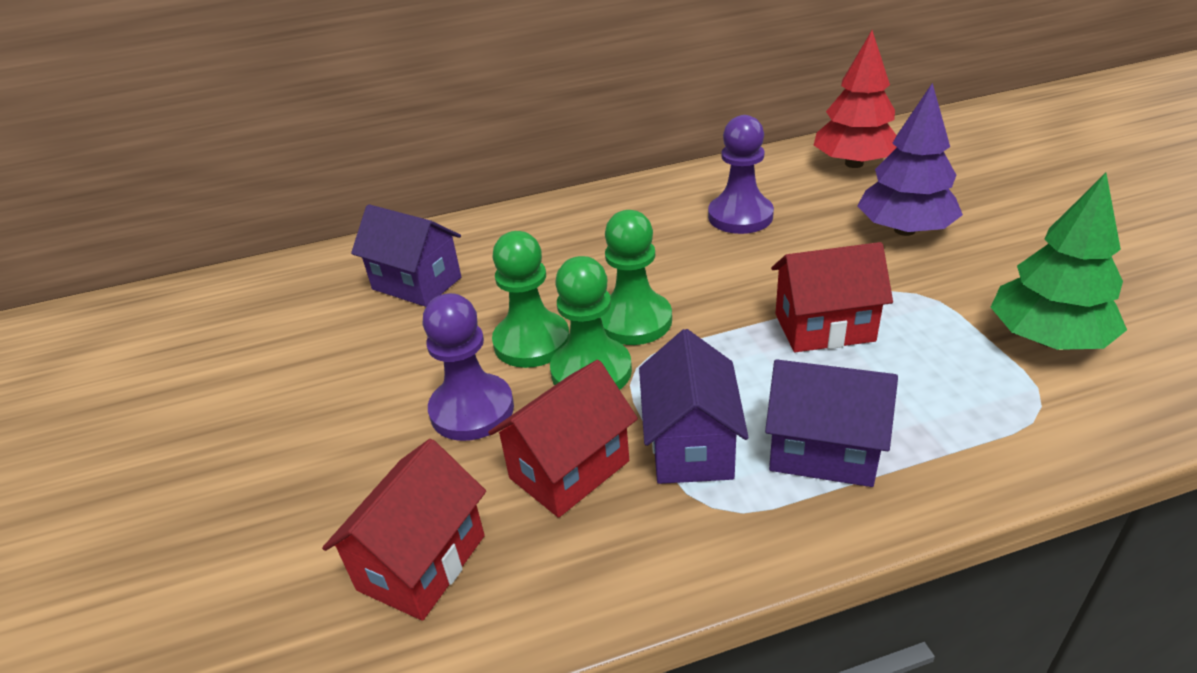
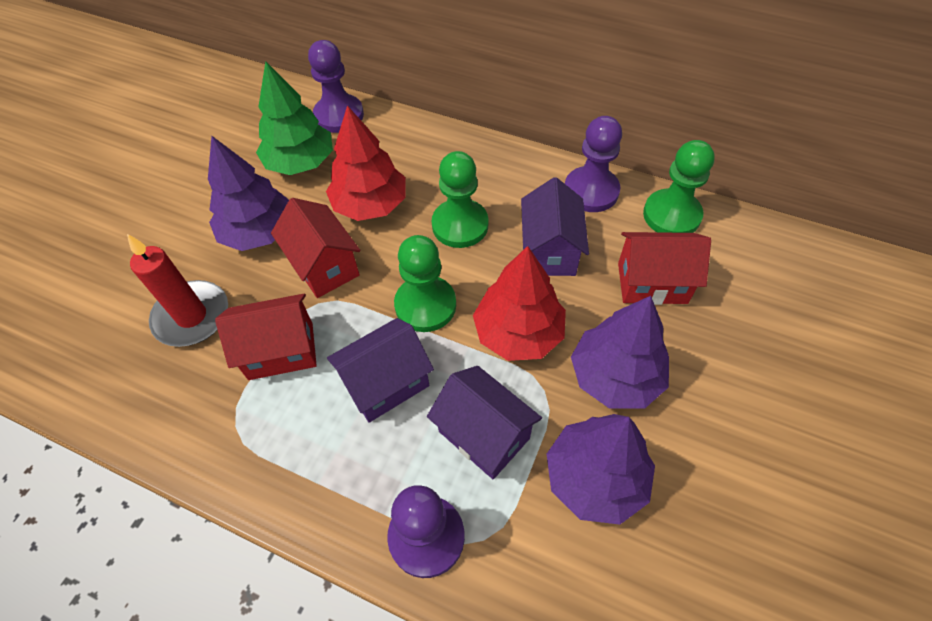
purple pawn: 2 -> 3
purple tree: 1 -> 3
red candle: 0 -> 1
red tree: 1 -> 2

